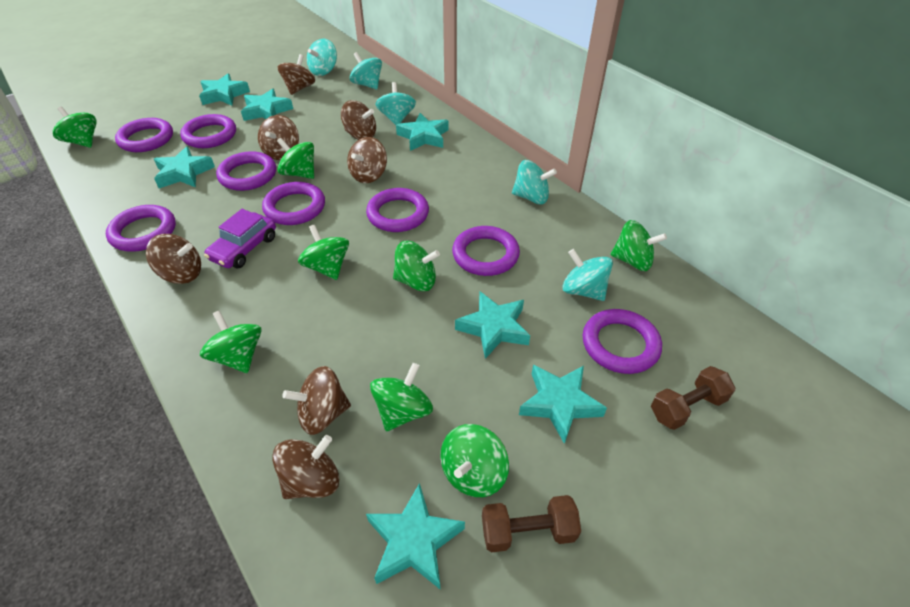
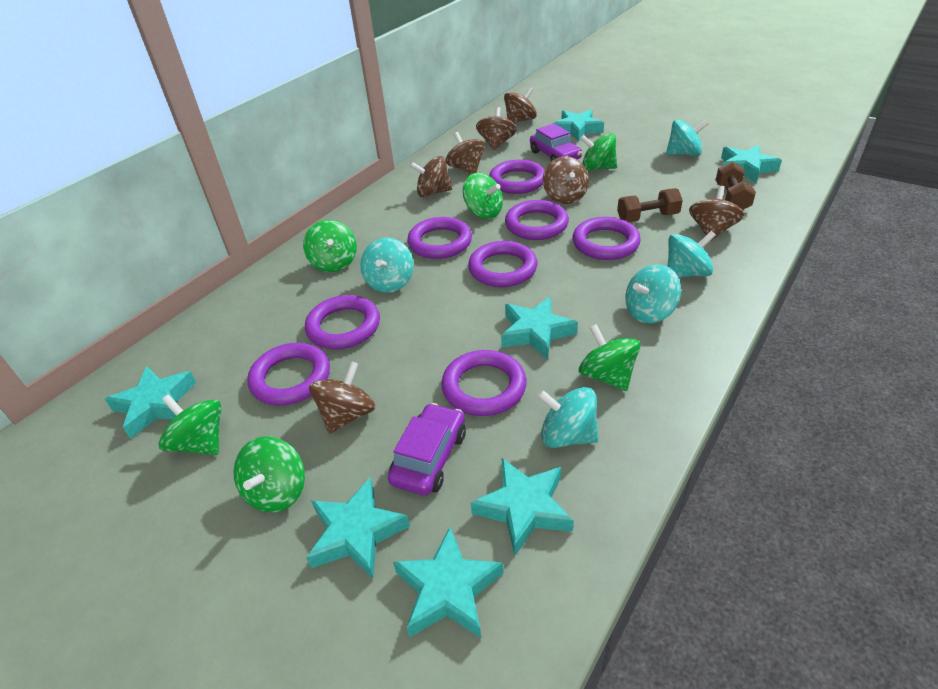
green spinning top: 8 -> 6
purple car: 1 -> 2

